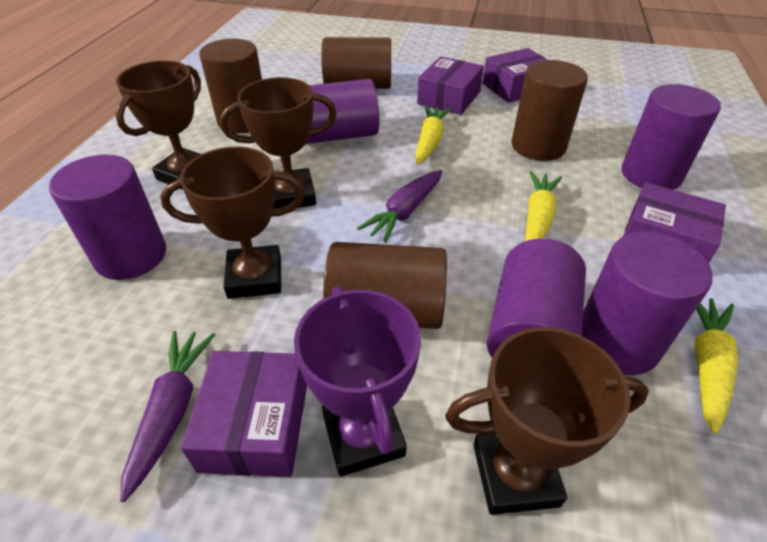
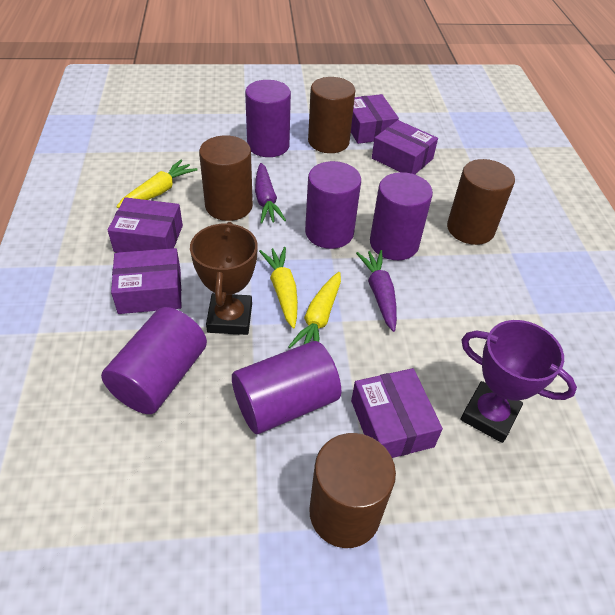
brown trophy: 4 -> 1
purple box: 4 -> 5

